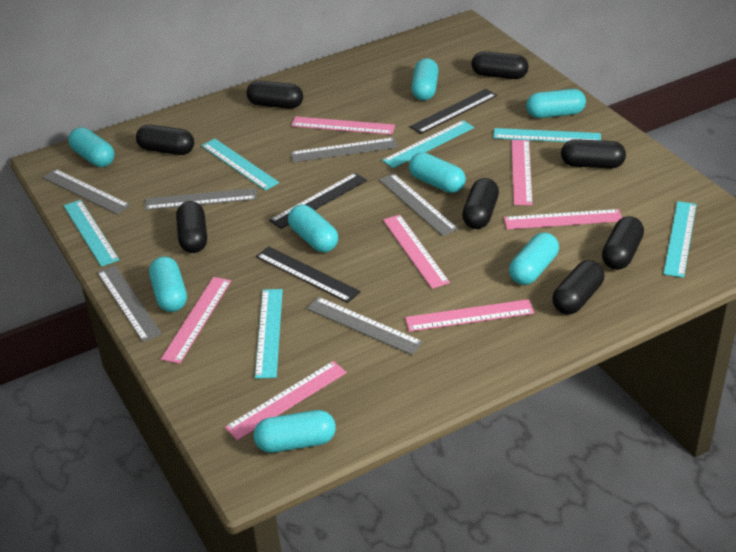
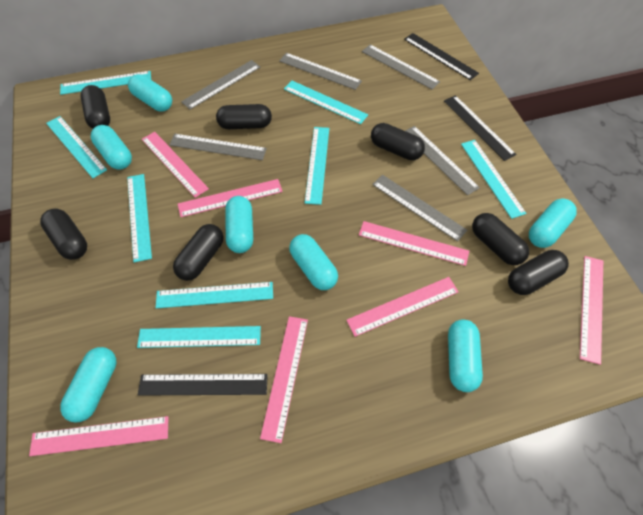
black capsule: 8 -> 7
turquoise capsule: 8 -> 7
turquoise ruler: 6 -> 8

